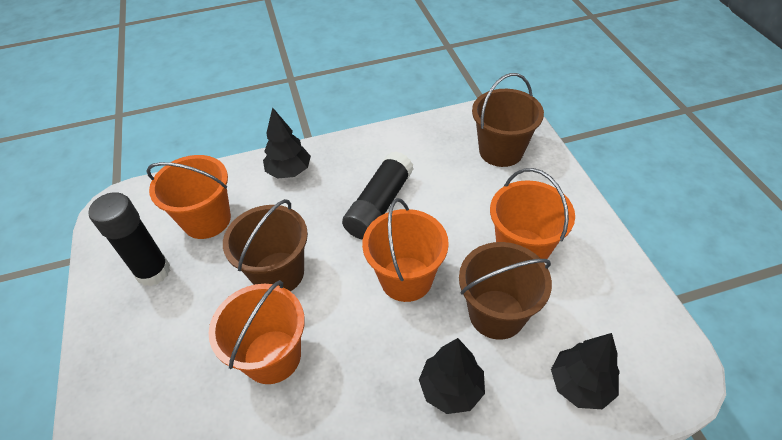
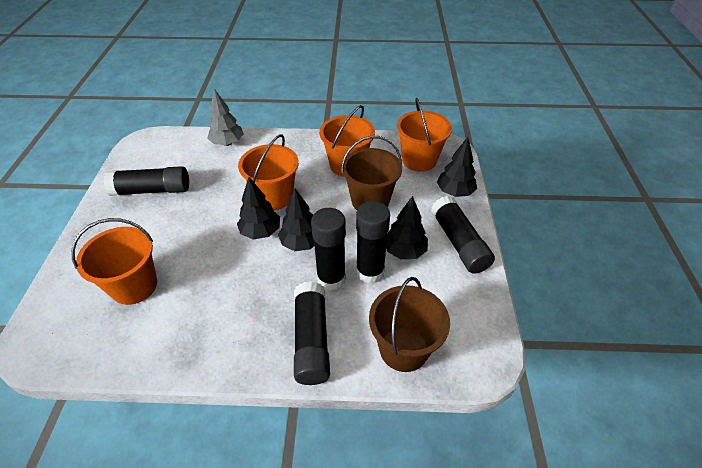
black glue stick: 2 -> 5
black tree: 3 -> 4
brown bucket: 3 -> 2
grey tree: 0 -> 1

